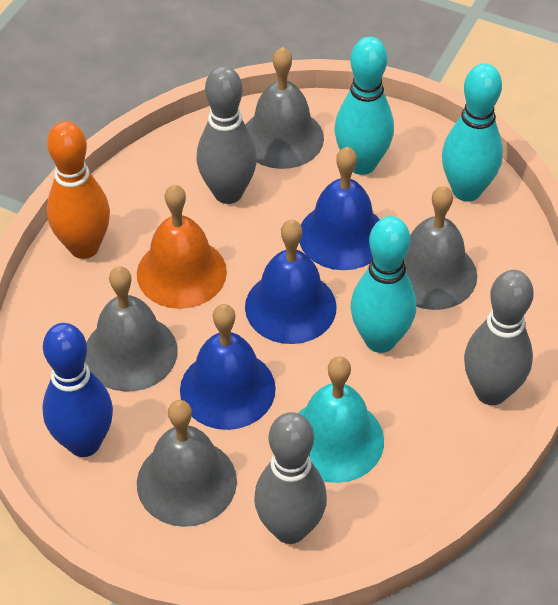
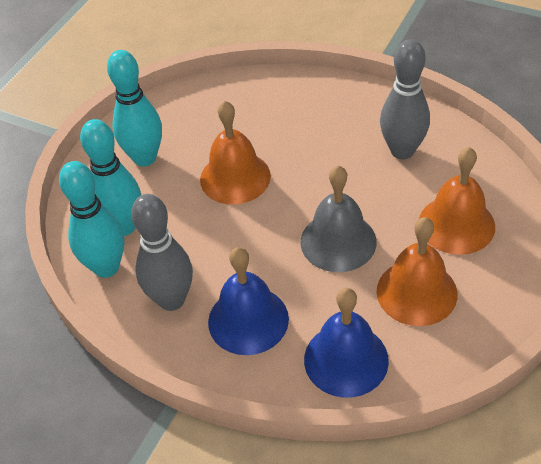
blue bell: 3 -> 2
blue bowling pin: 1 -> 0
grey bell: 4 -> 1
grey bowling pin: 3 -> 2
orange bell: 1 -> 3
orange bowling pin: 1 -> 0
turquoise bell: 1 -> 0

